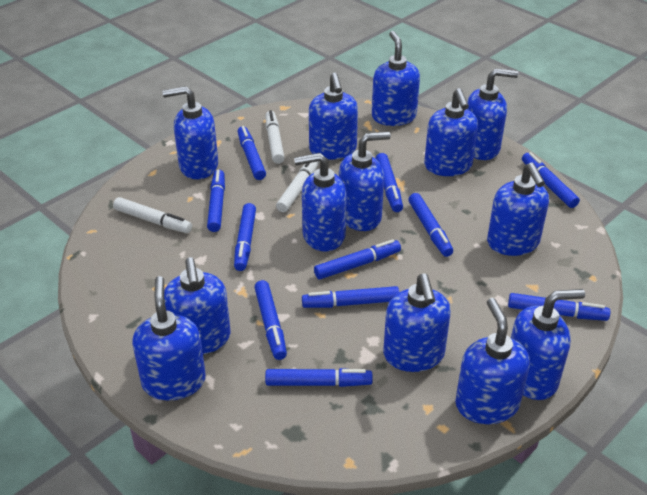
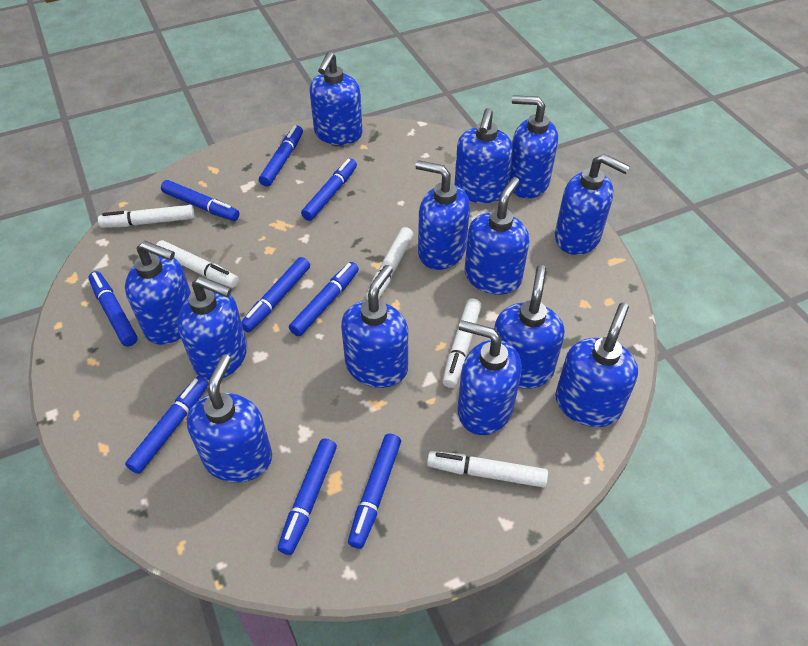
blue marker: 11 -> 9
white marker: 3 -> 5

